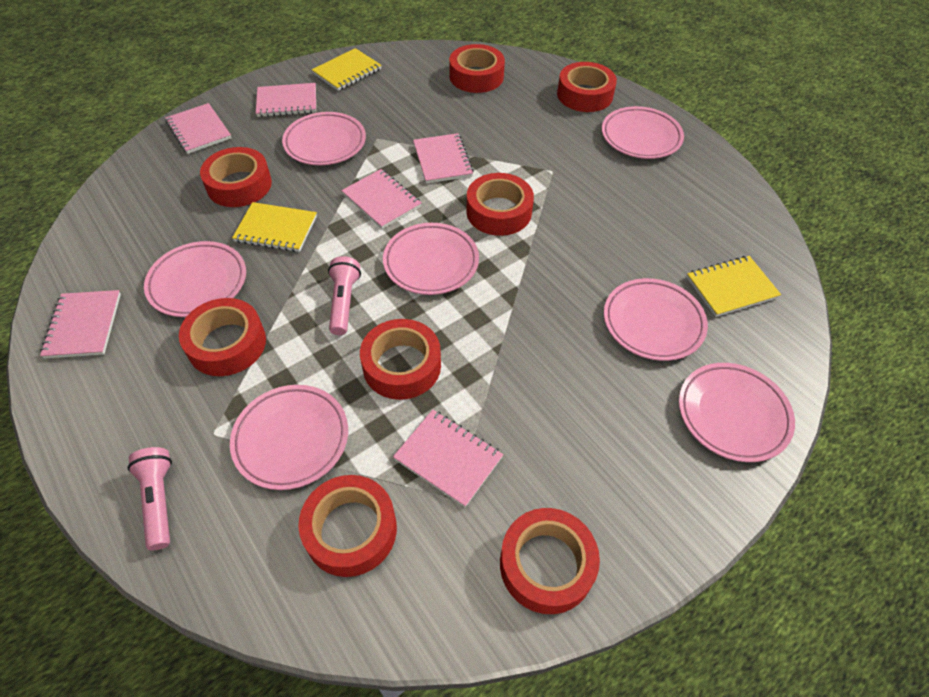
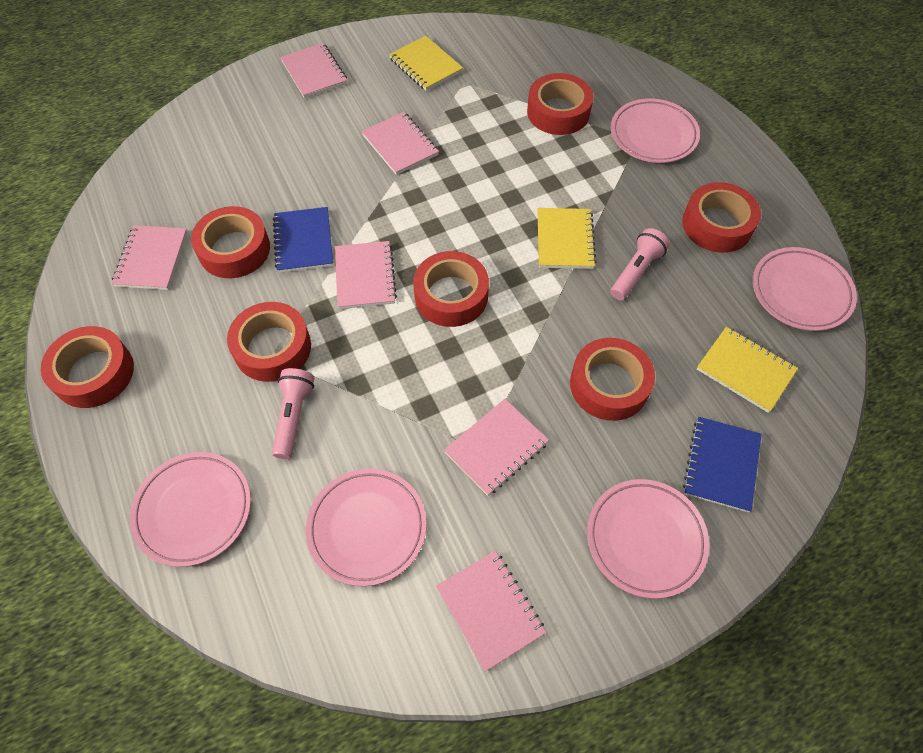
blue notebook: 0 -> 2
pink plate: 7 -> 5
red tape: 8 -> 7

